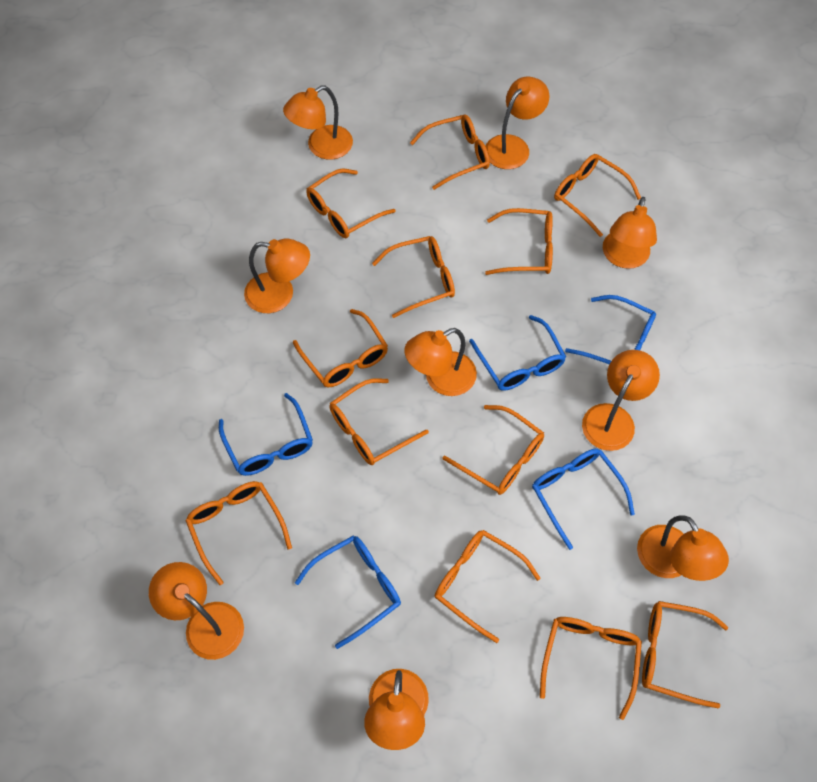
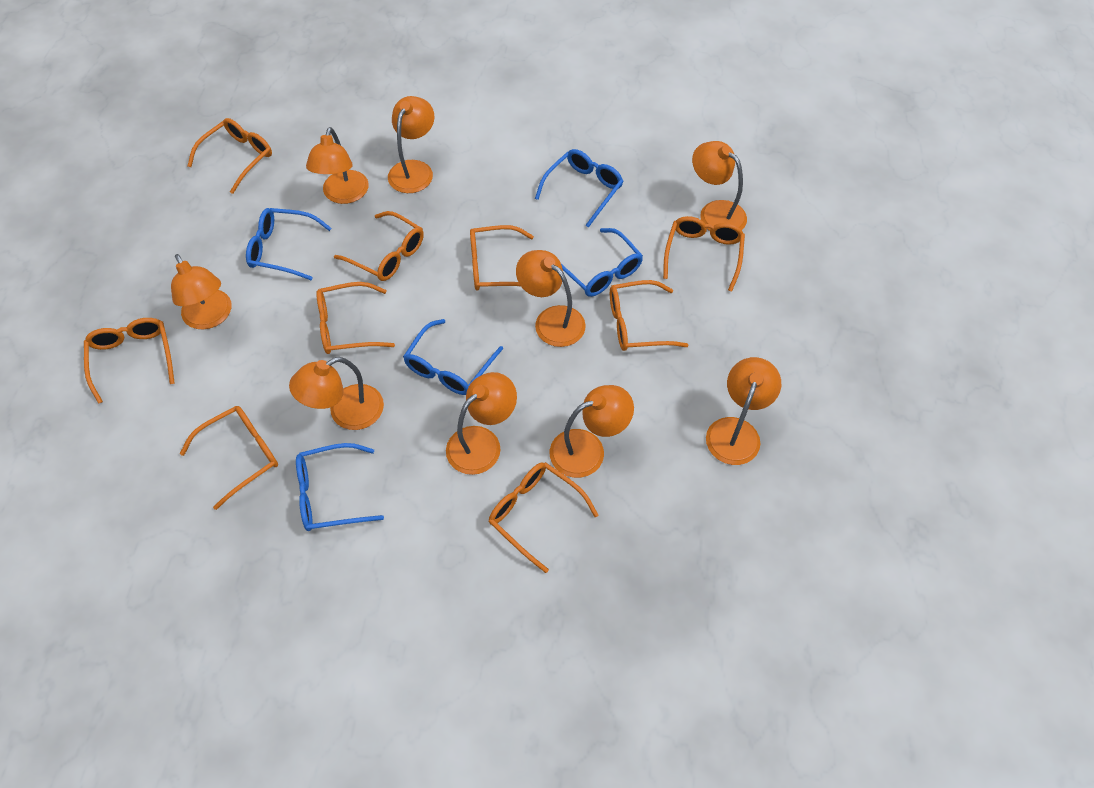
orange glasses: 12 -> 9

